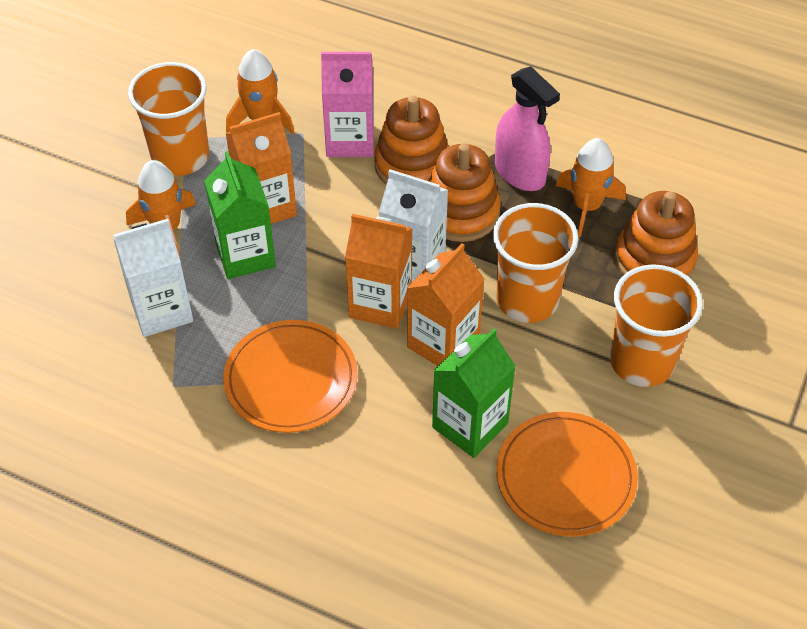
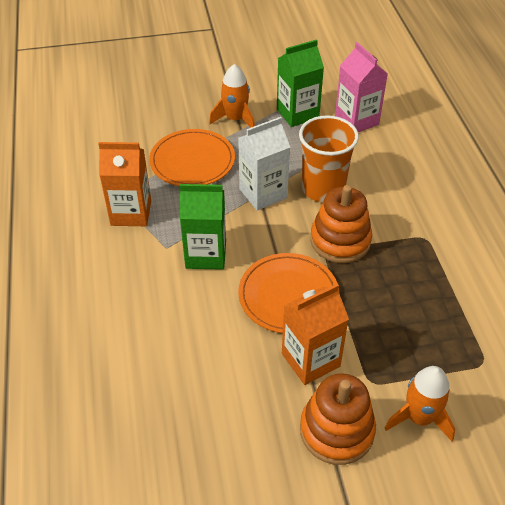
orange carton: 3 -> 2
orange cup: 3 -> 1
orange rocket: 3 -> 2
orange stacking toy: 3 -> 2
pink spray bottle: 1 -> 0
white carton: 2 -> 1

